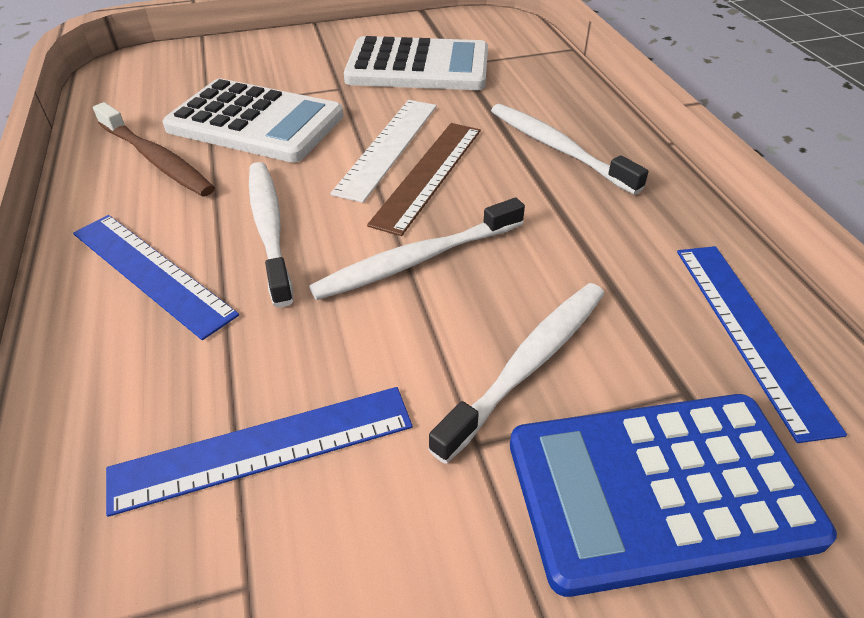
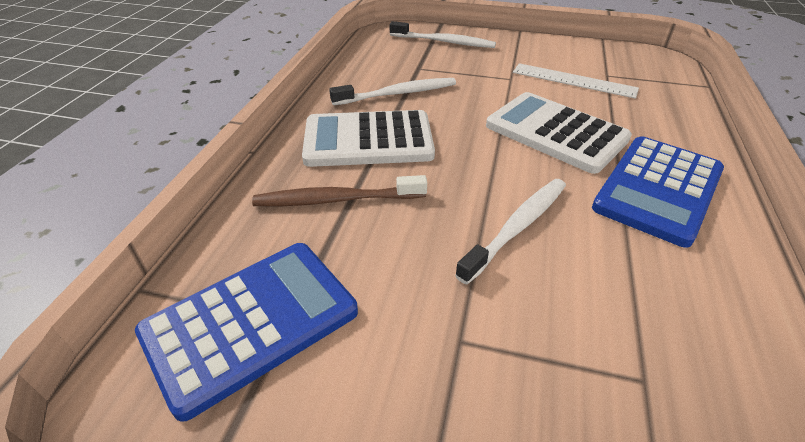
blue calculator: 1 -> 2
blue ruler: 3 -> 0
brown ruler: 1 -> 0
white toothbrush: 4 -> 3

